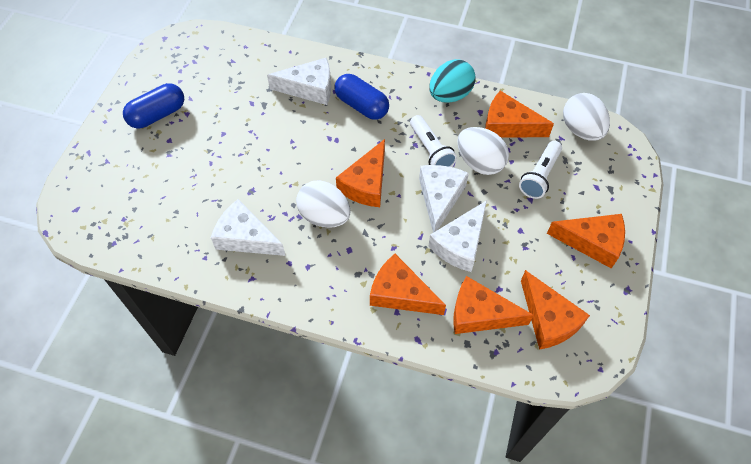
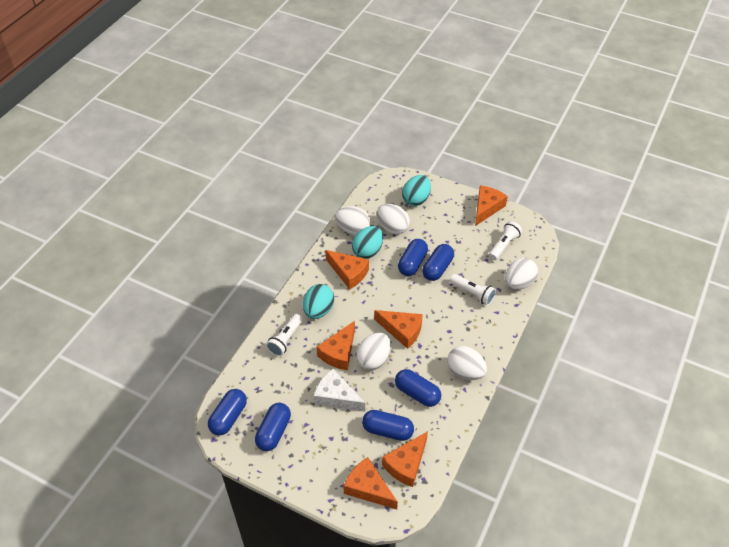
blue capsule: 2 -> 6
turquoise egg: 1 -> 3
white cheese: 4 -> 1
white egg: 3 -> 5
white flashlight: 2 -> 3

